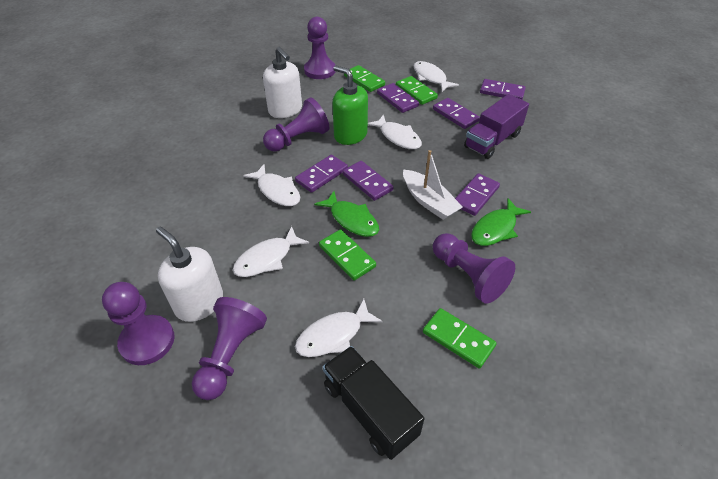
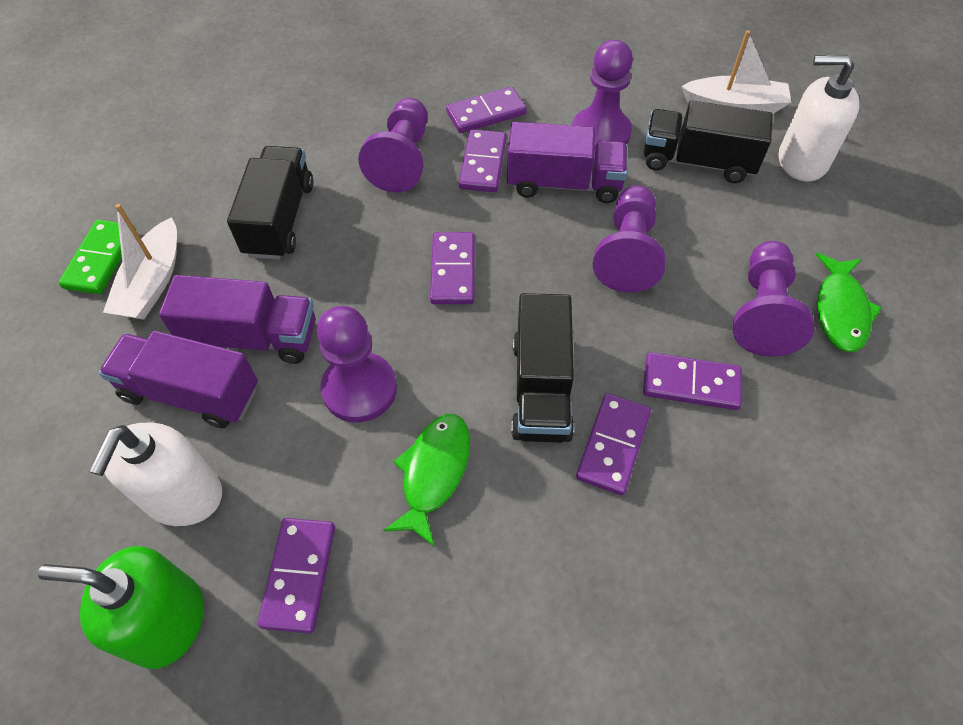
black truck: 1 -> 3
green domino: 4 -> 1
purple truck: 1 -> 3
white boat: 1 -> 2
white fish: 5 -> 0

